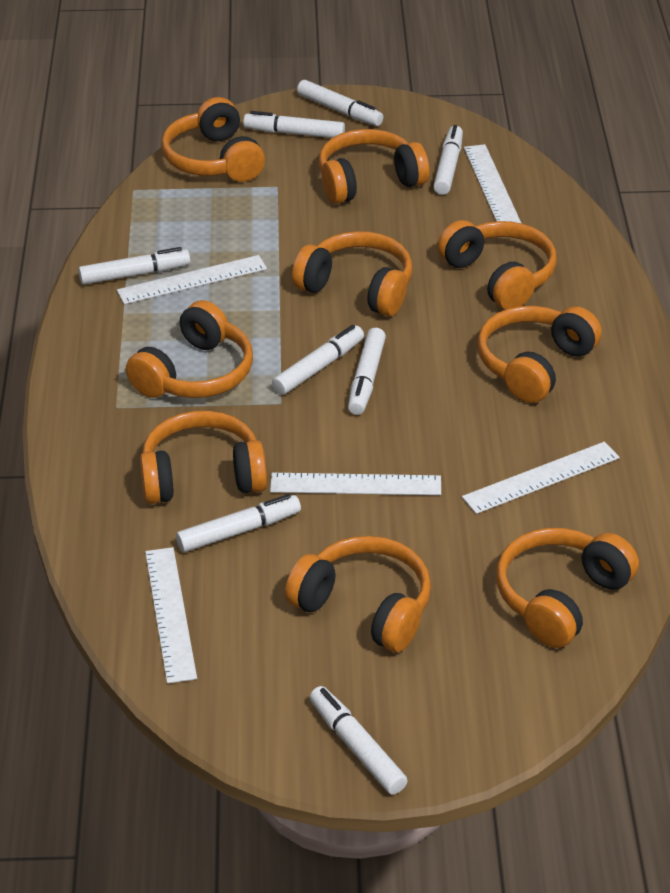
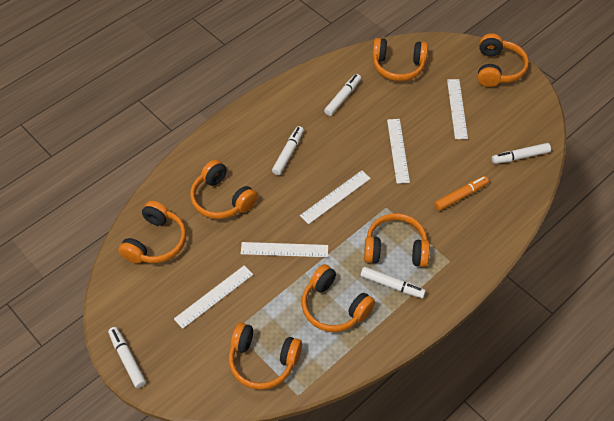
orange headphones: 9 -> 7
orange marker: 0 -> 1
white marker: 8 -> 5

